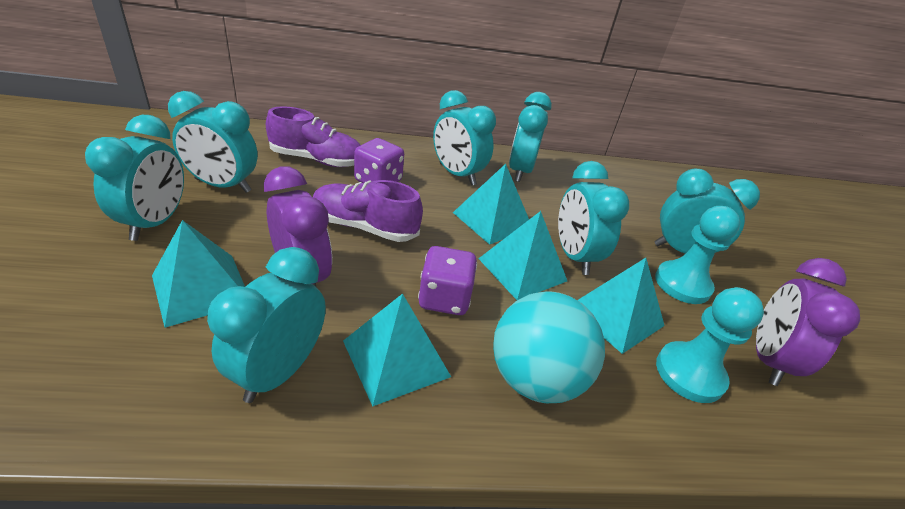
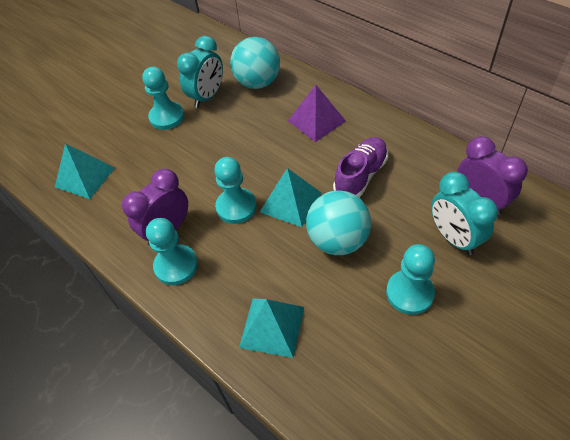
purple dice: 2 -> 0
purple pyramid: 0 -> 1
purple shoe: 2 -> 1
turquoise ball: 1 -> 2
turquoise clock: 7 -> 2
turquoise pawn: 2 -> 4
turquoise pyramid: 5 -> 3

